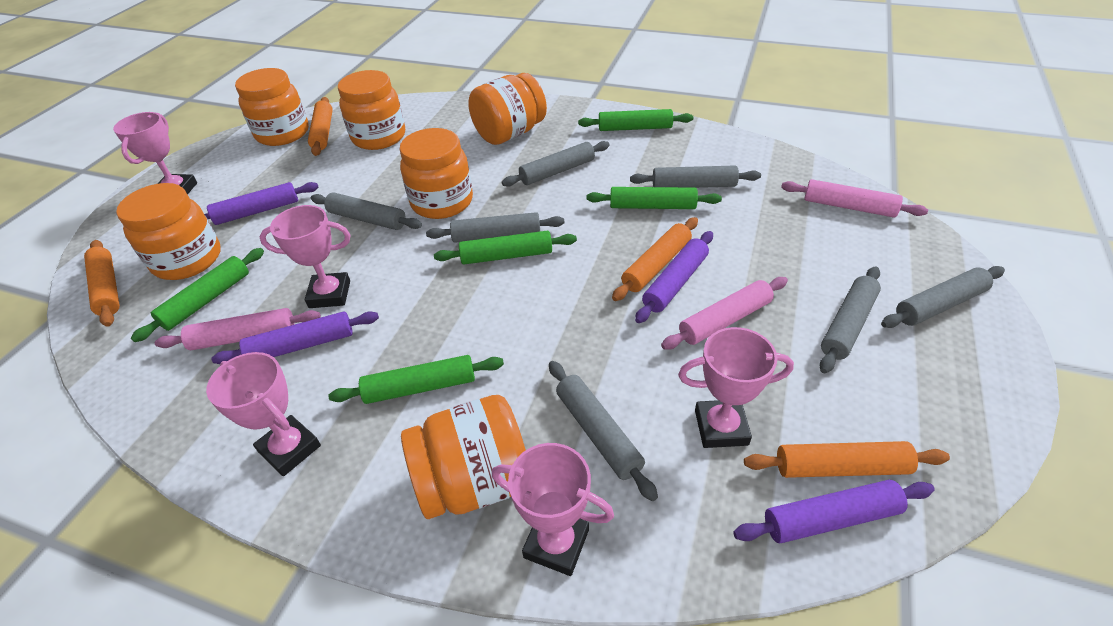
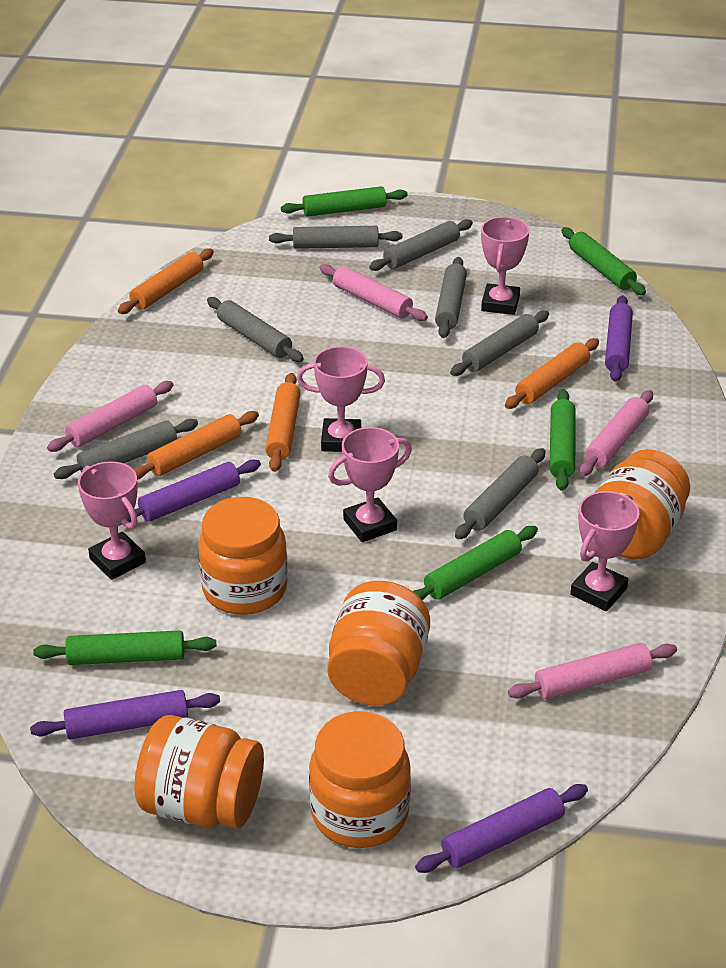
orange jar: 6 -> 5
pink rolling pin: 3 -> 4

